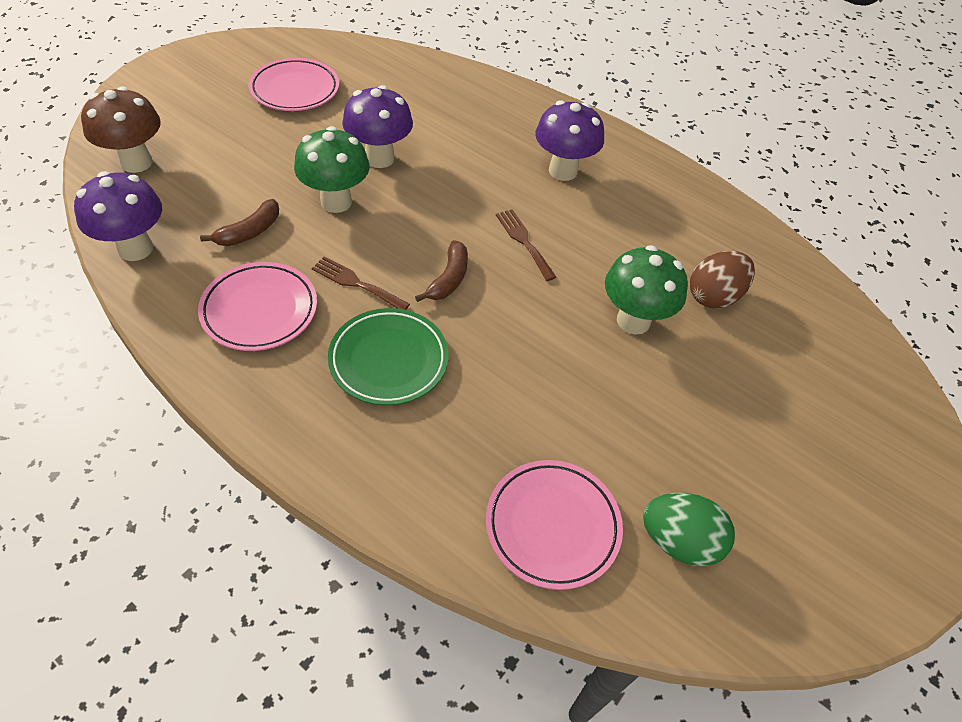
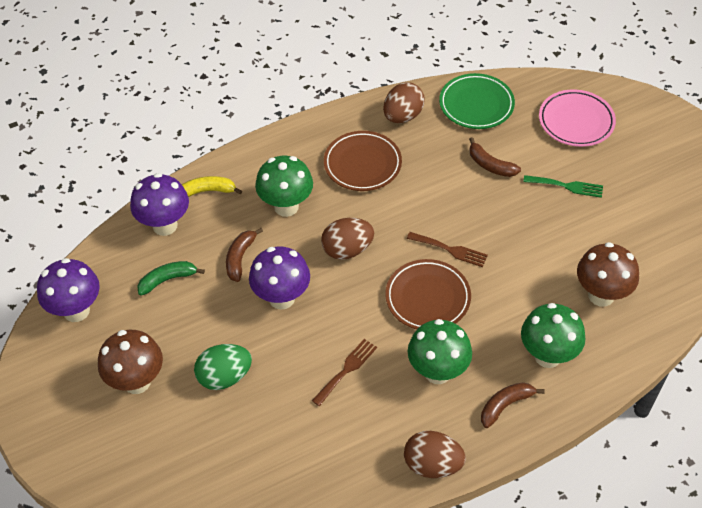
brown banana: 2 -> 3
brown egg: 1 -> 3
brown mushroom: 1 -> 2
brown plate: 0 -> 2
green banana: 0 -> 1
green fork: 0 -> 1
green mushroom: 2 -> 3
pink plate: 3 -> 1
yellow banana: 0 -> 1

